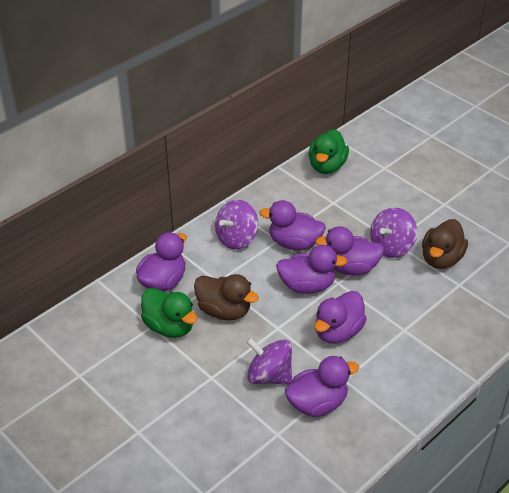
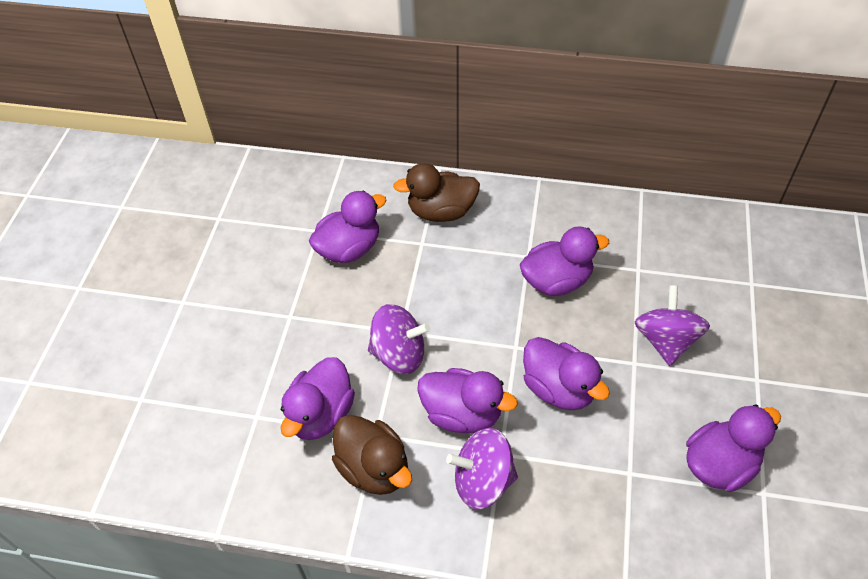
green duck: 2 -> 0

